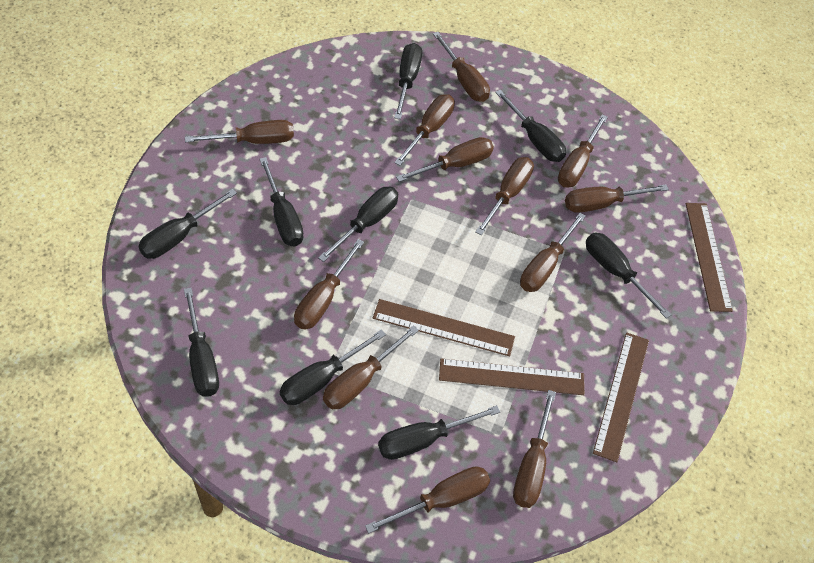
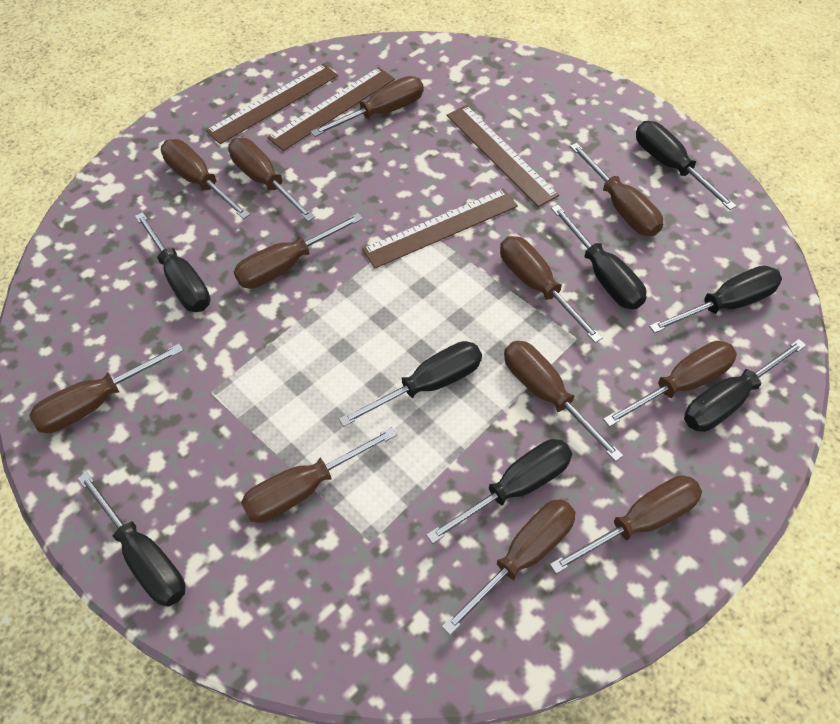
black screwdriver: 9 -> 8

